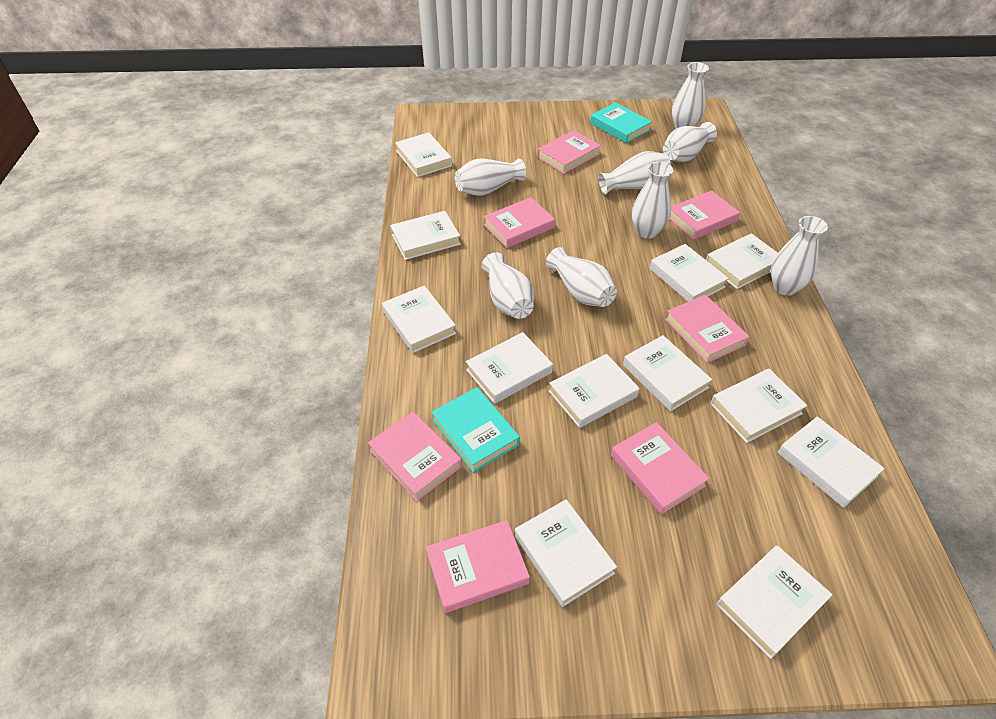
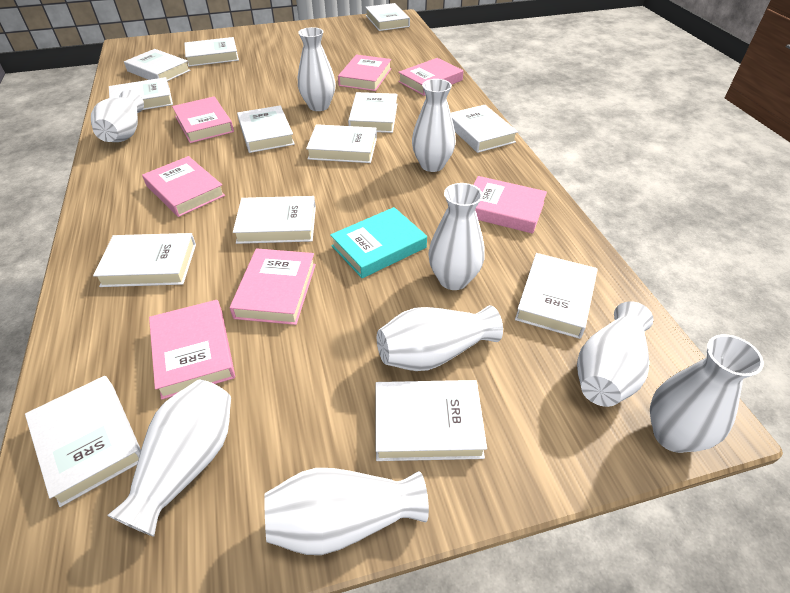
turquoise book: 2 -> 1
white book: 12 -> 13
white vase: 8 -> 9

